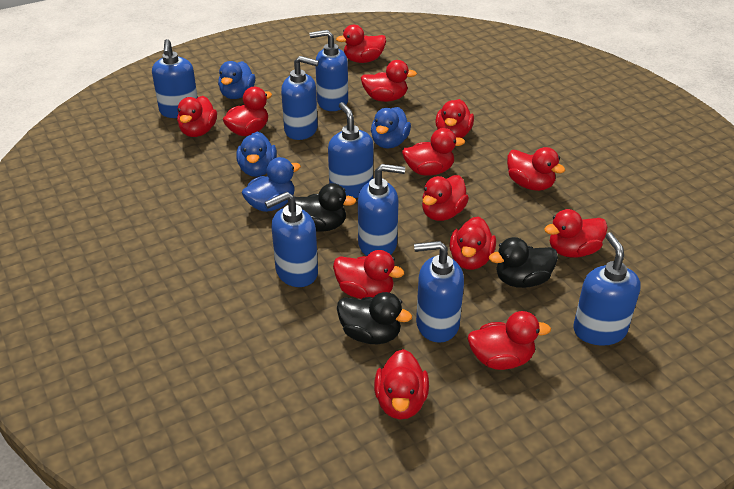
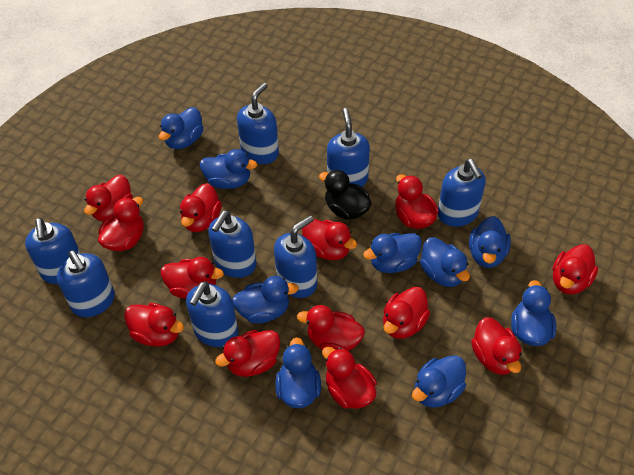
black duck: 3 -> 1
blue duck: 4 -> 9

